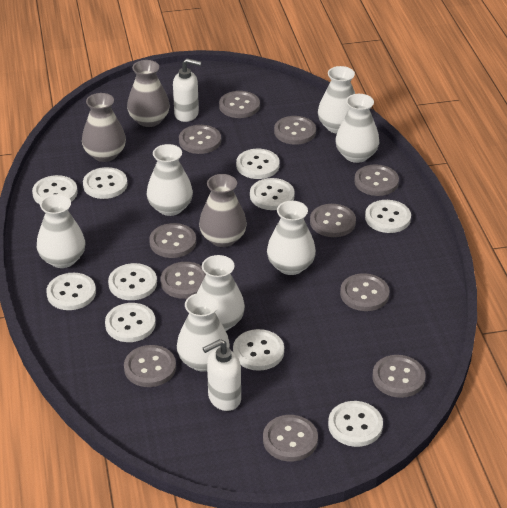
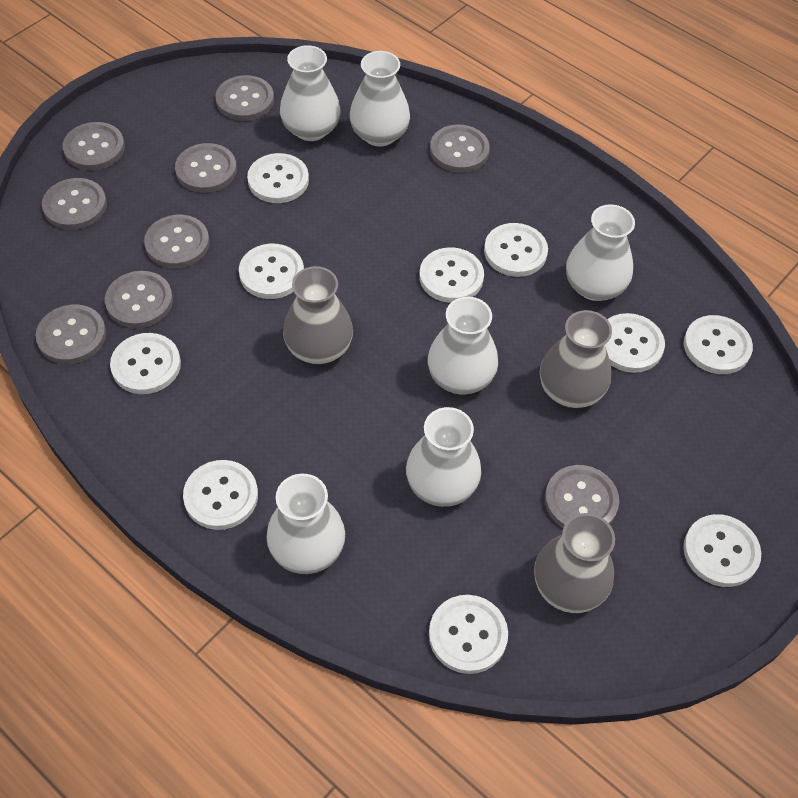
grey button: 11 -> 9
white soap dispenser: 2 -> 0
white vase: 7 -> 6

